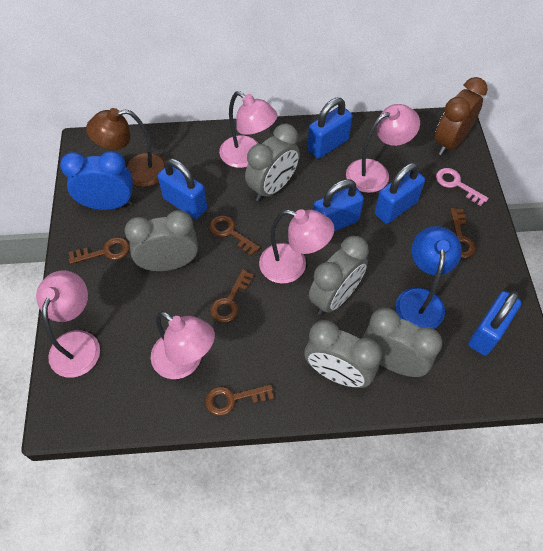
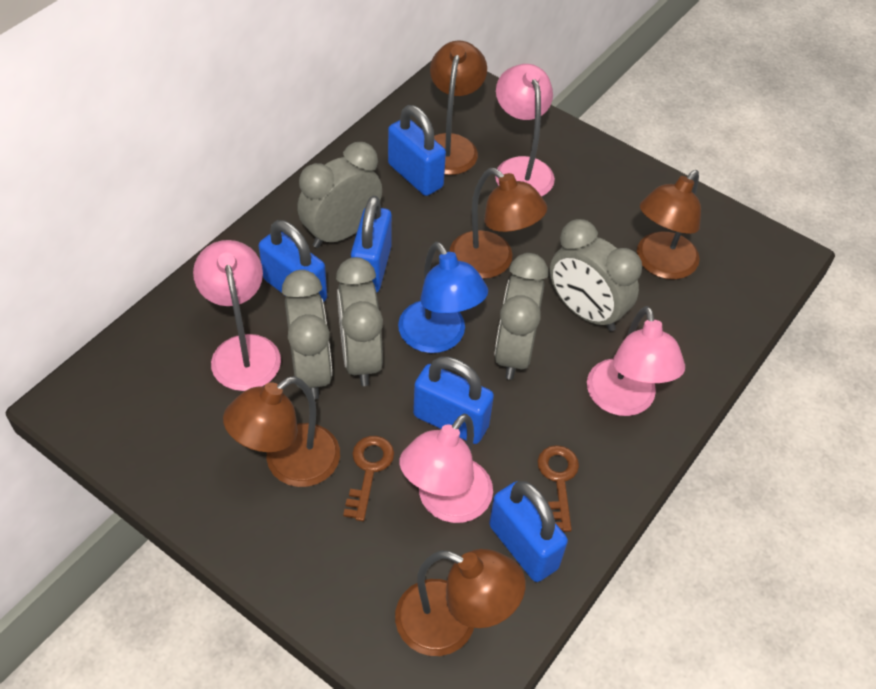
blue clock: 1 -> 0
brown clock: 1 -> 0
brown key: 5 -> 2
brown lamp: 1 -> 5
pink key: 1 -> 0
pink lamp: 5 -> 4

